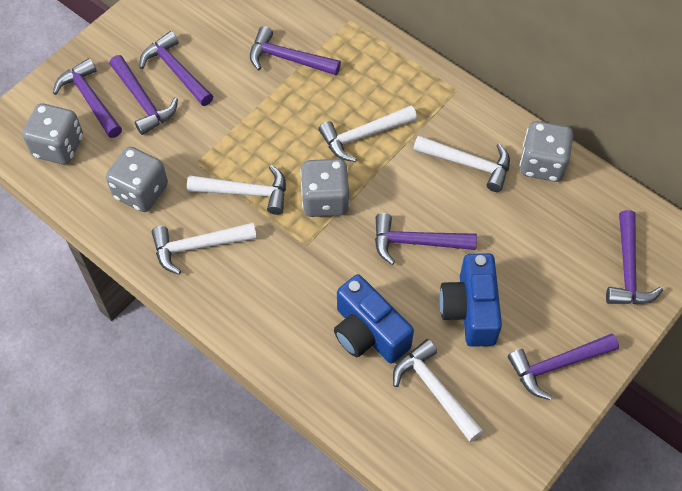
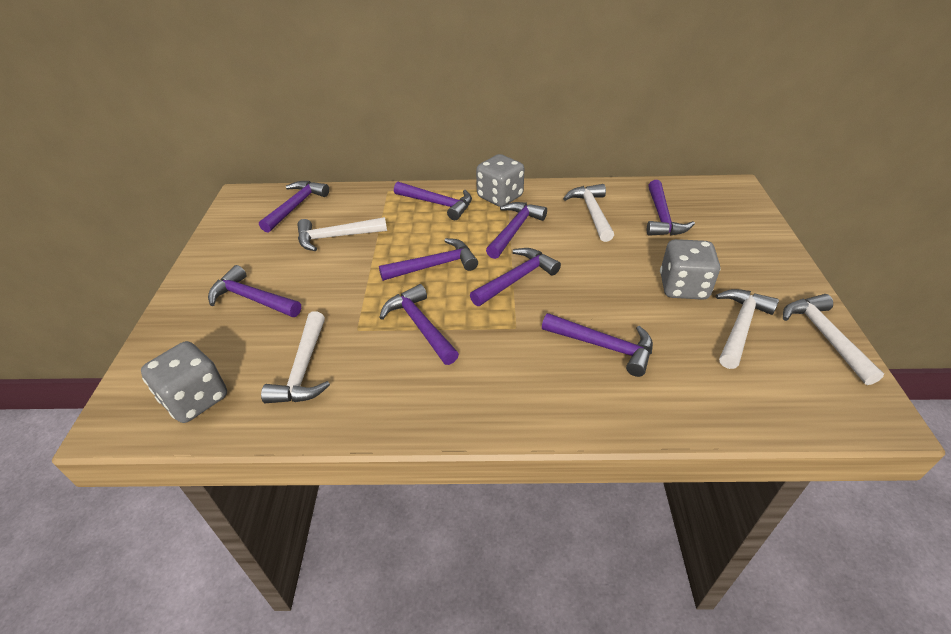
blue camera: 2 -> 0
grey dice: 4 -> 3
purple hammer: 7 -> 9

